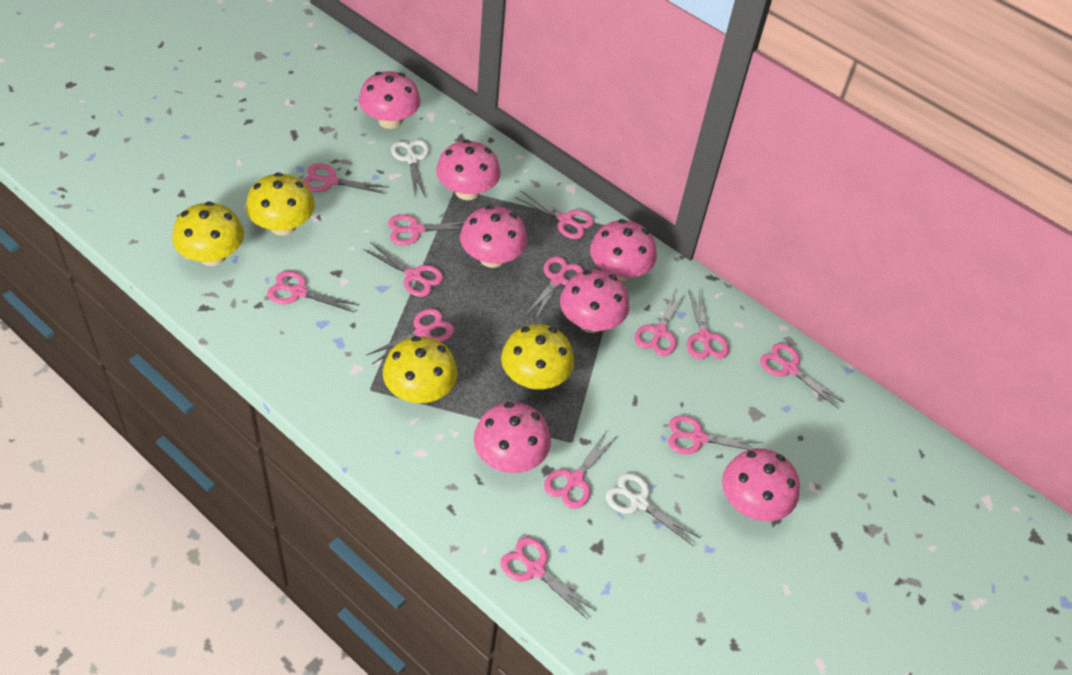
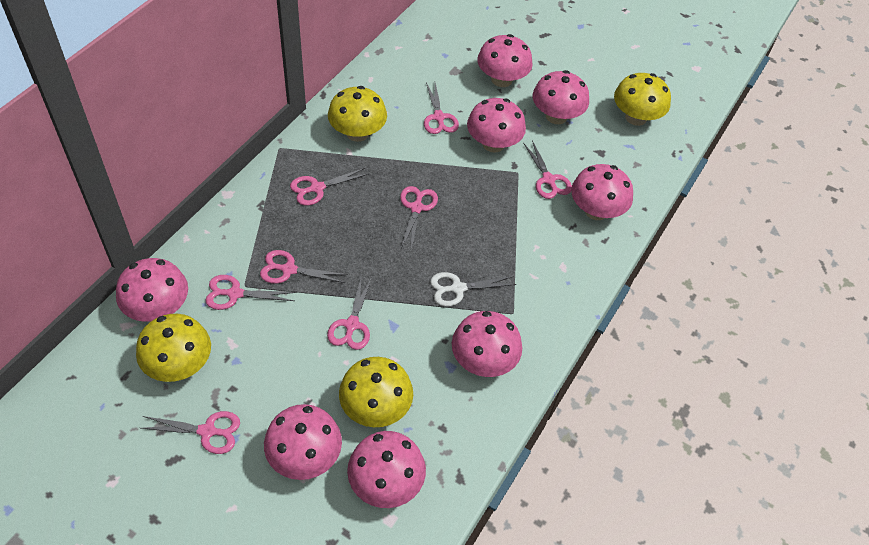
pink mushroom: 7 -> 8
pink scissors: 13 -> 8
white scissors: 2 -> 1

